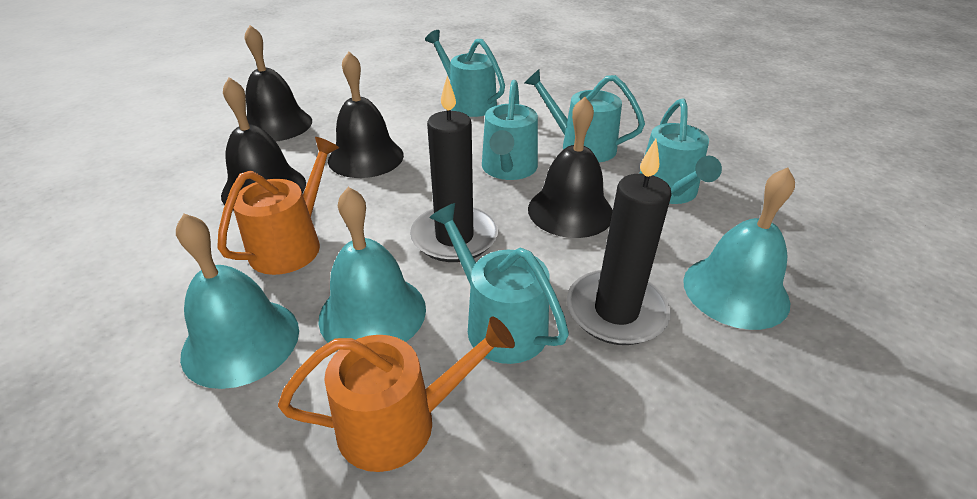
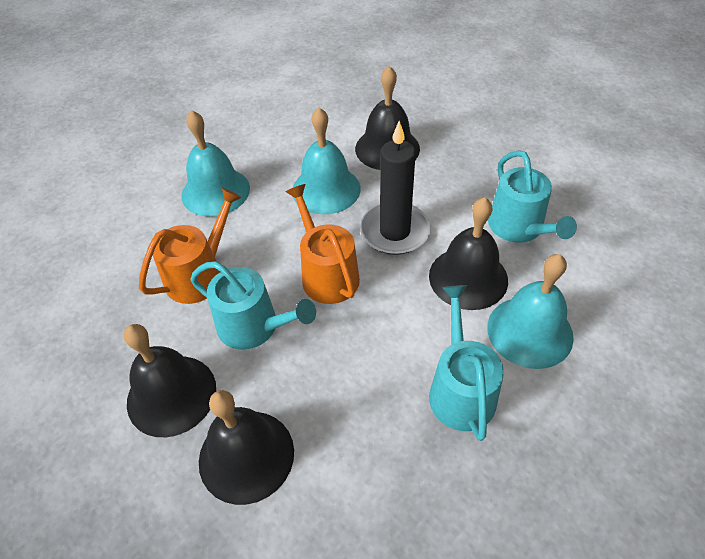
black candle: 2 -> 1
turquoise watering can: 5 -> 3

